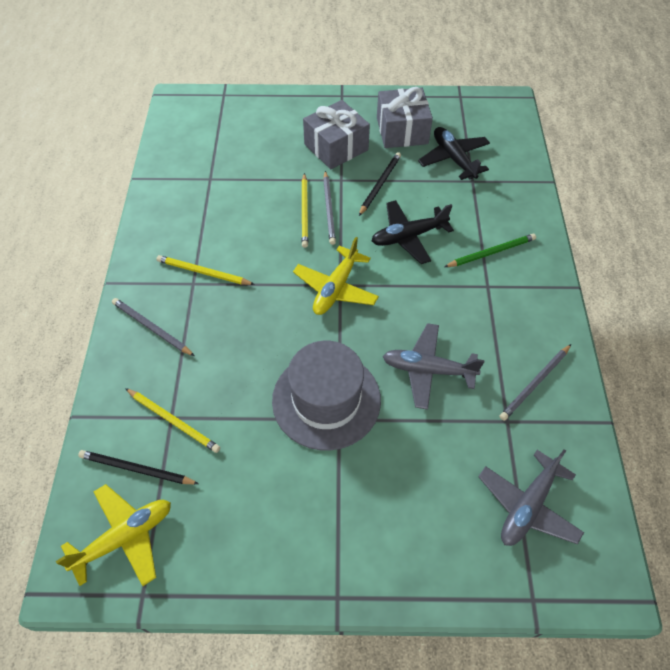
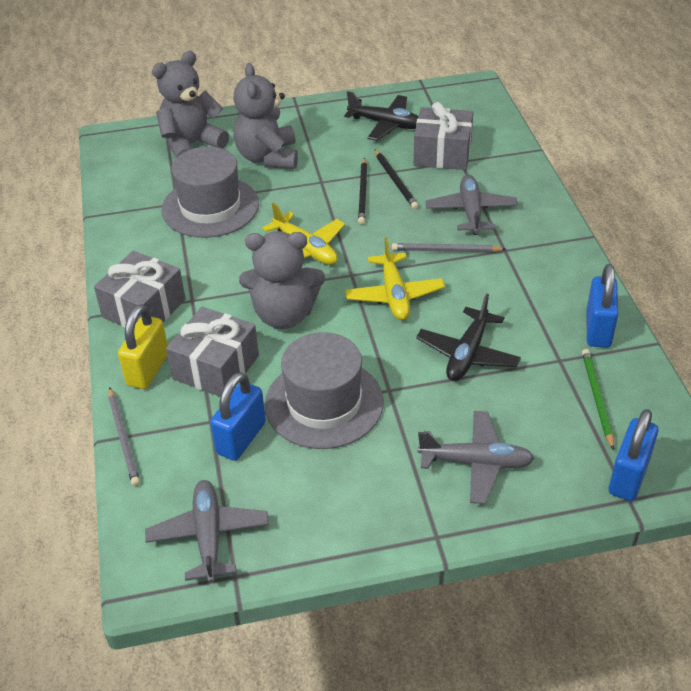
blue padlock: 0 -> 3
grey gift: 2 -> 3
grey hat: 1 -> 2
grey pencil: 3 -> 2
grey plane: 2 -> 3
grey teddy bear: 0 -> 3
yellow padlock: 0 -> 1
yellow pencil: 3 -> 0

